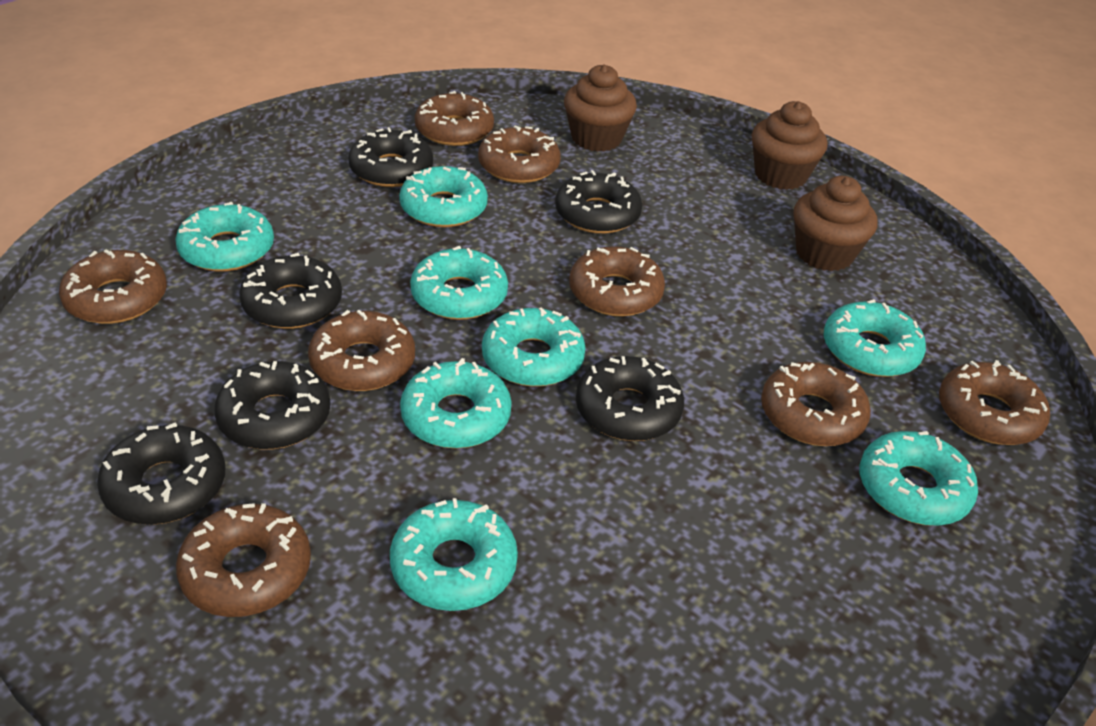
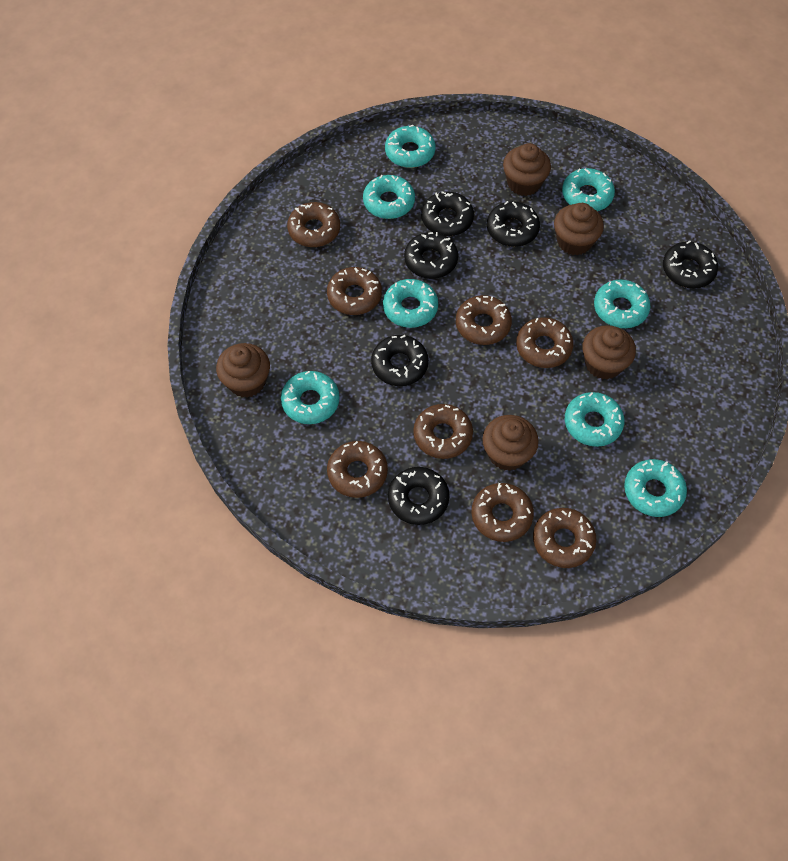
brown cupcake: 3 -> 5

